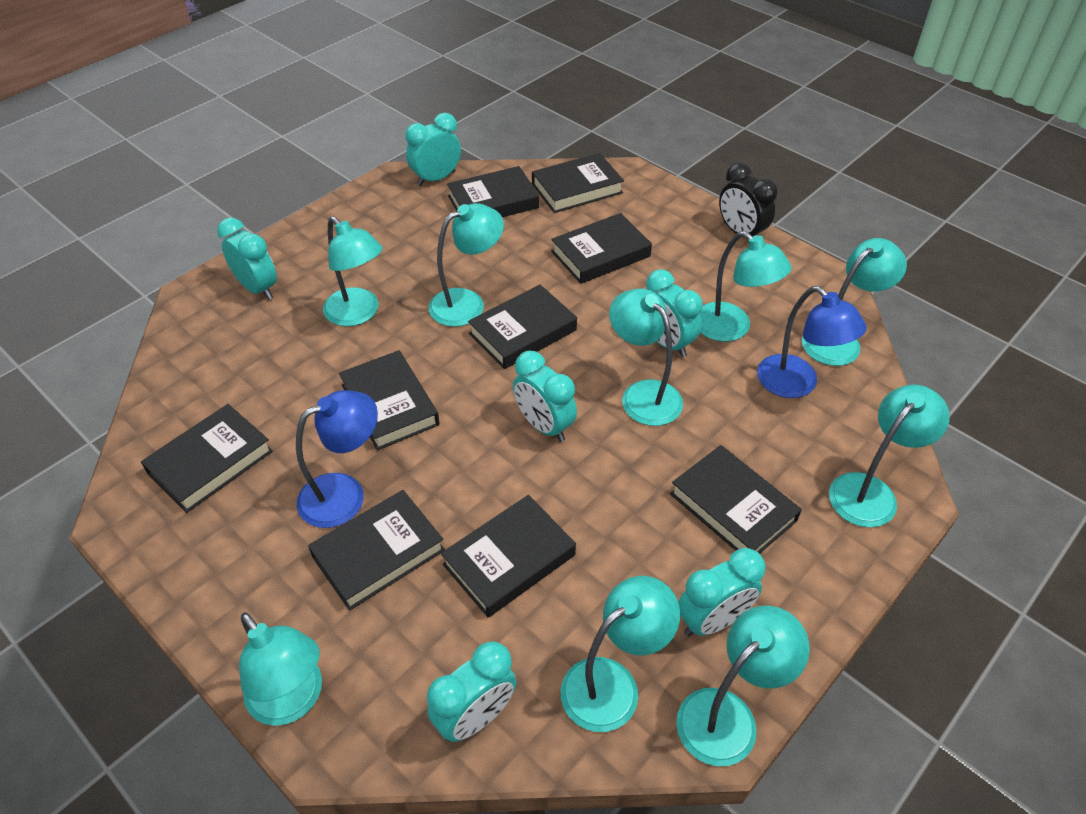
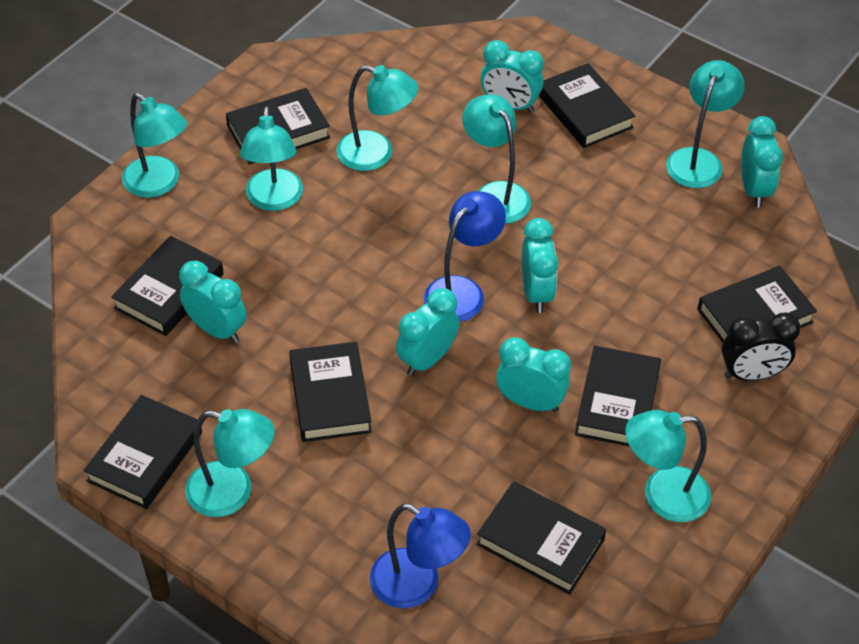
black book: 9 -> 8
turquoise lamp: 9 -> 7

